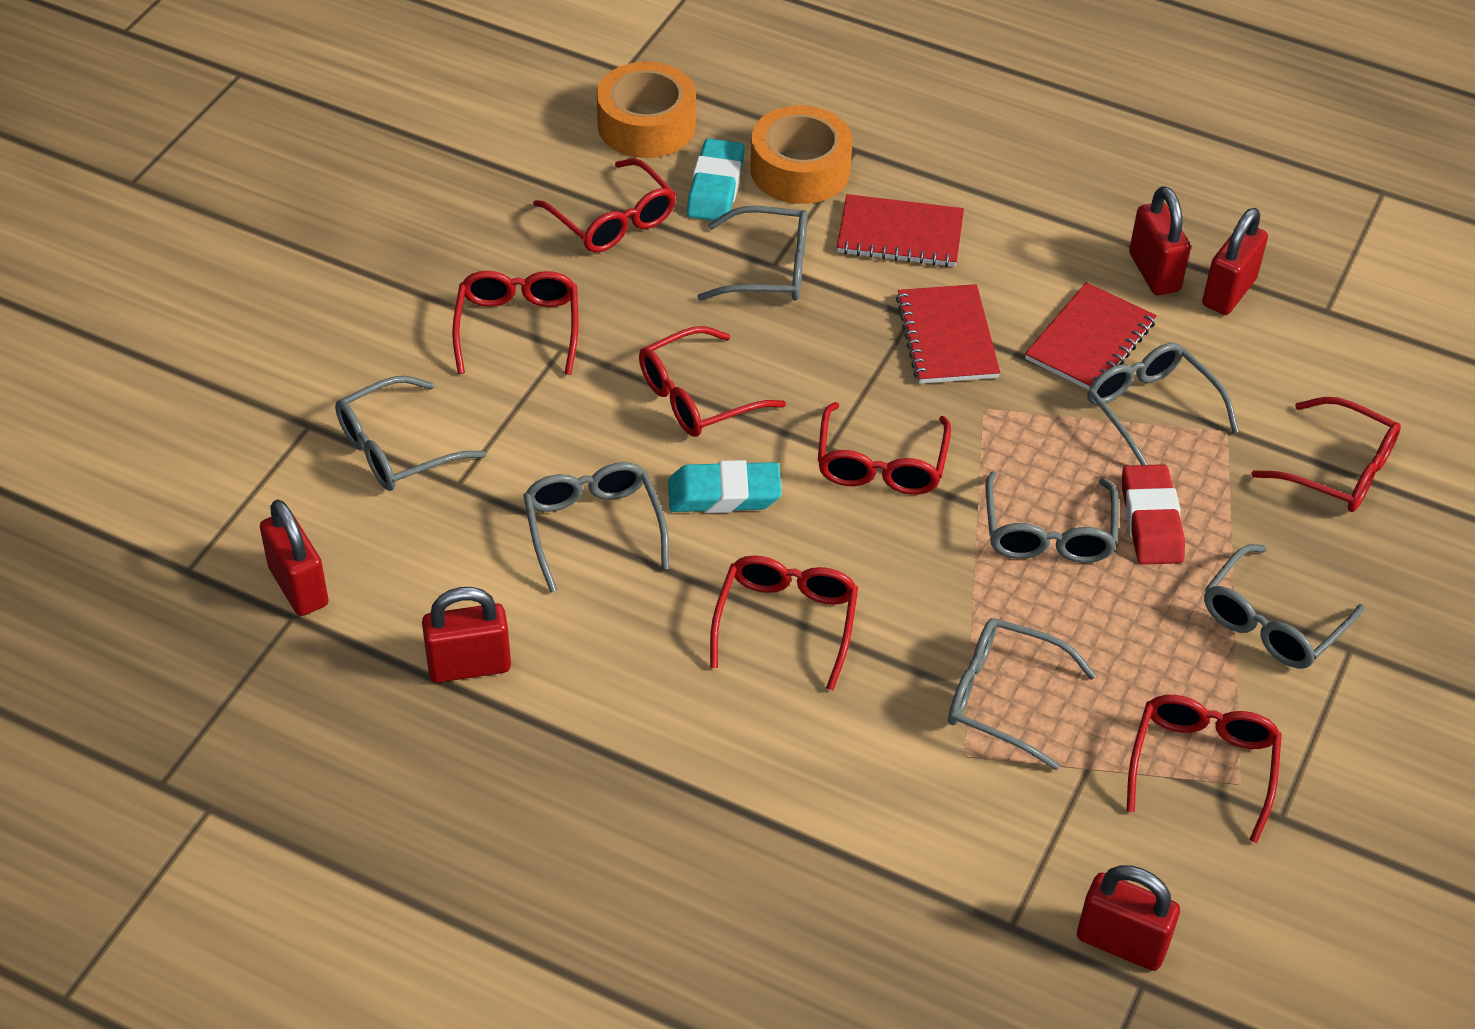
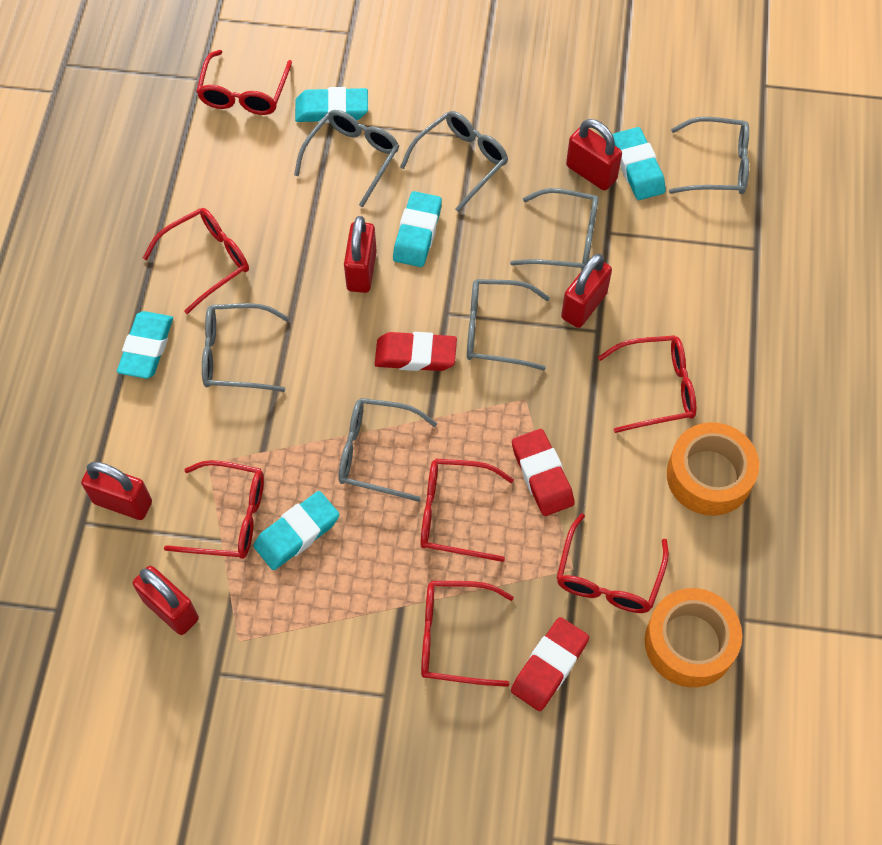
red eraser: 1 -> 3
red notebook: 3 -> 0
turquoise eraser: 2 -> 5

